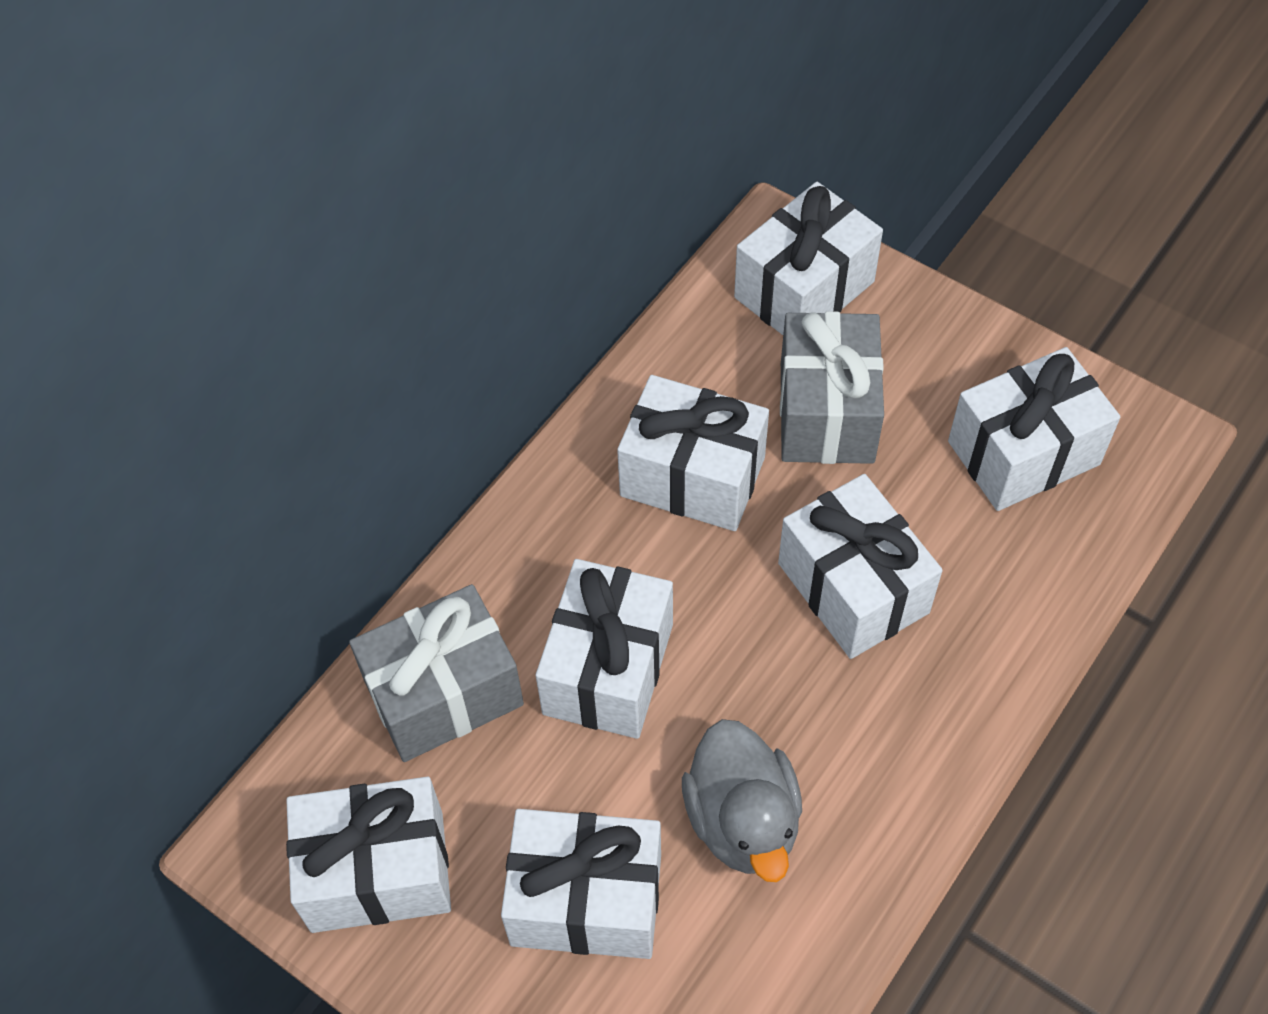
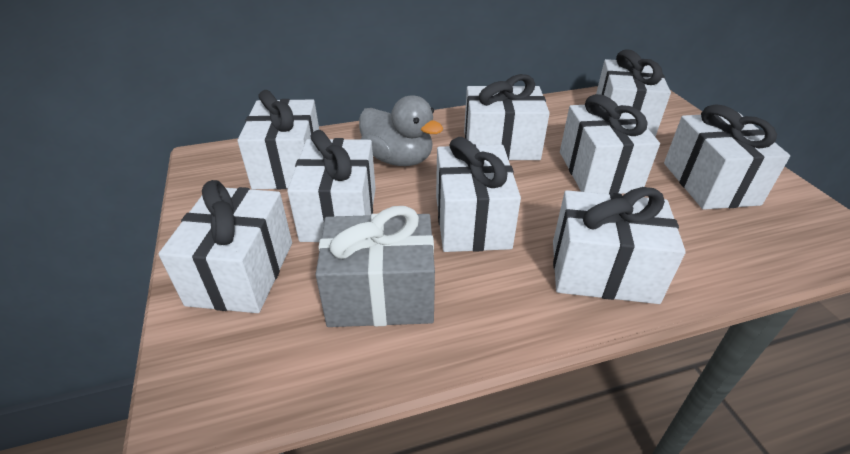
grey gift: 2 -> 1
white gift: 7 -> 9

